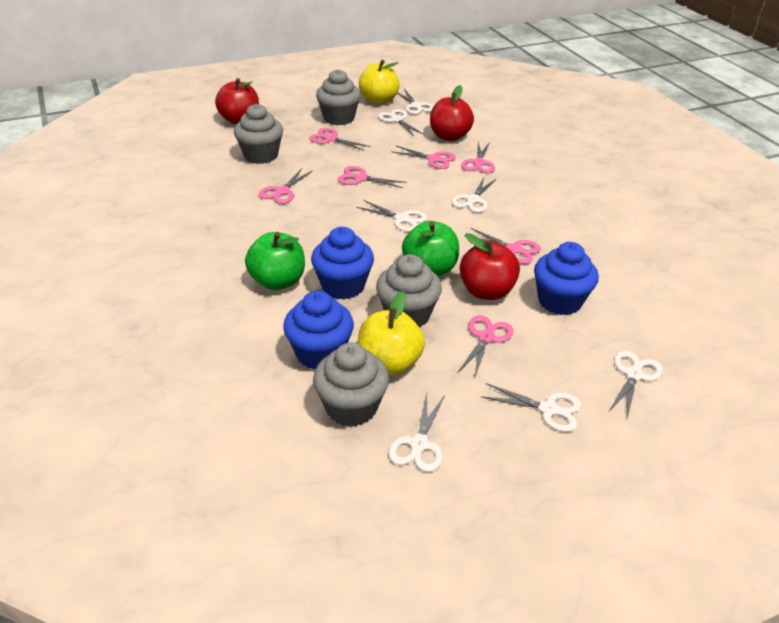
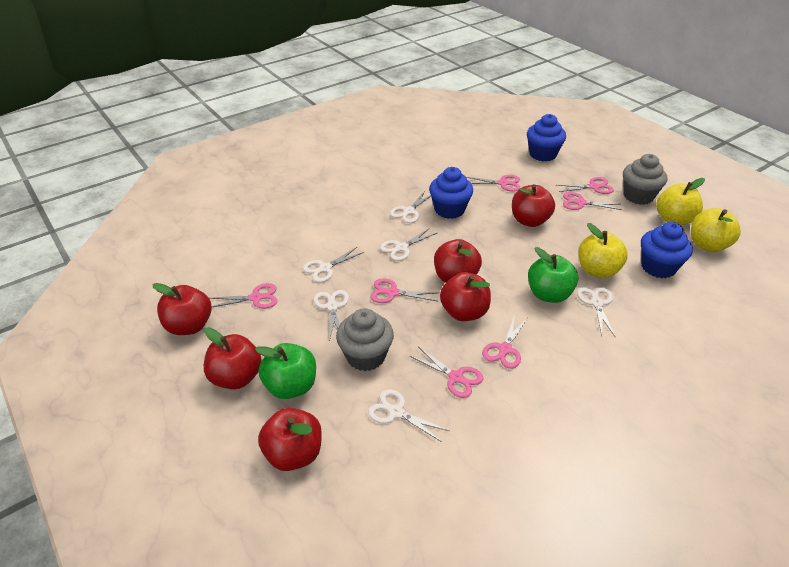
grey cupcake: 4 -> 2
red apple: 3 -> 6
white scissors: 7 -> 6
yellow apple: 2 -> 3

